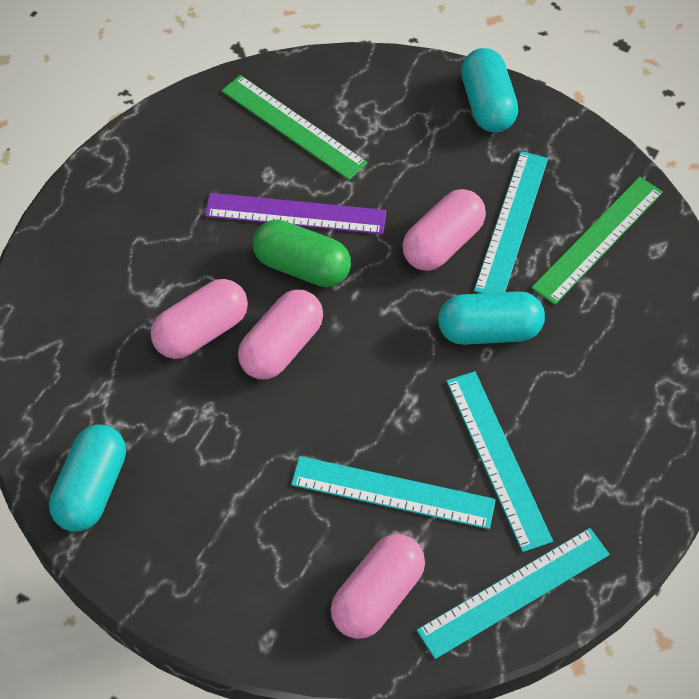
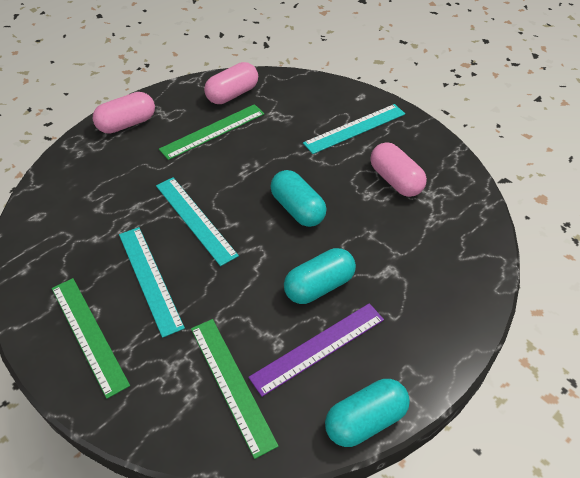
green capsule: 1 -> 0
green ruler: 2 -> 3
pink capsule: 4 -> 3
turquoise ruler: 4 -> 3

